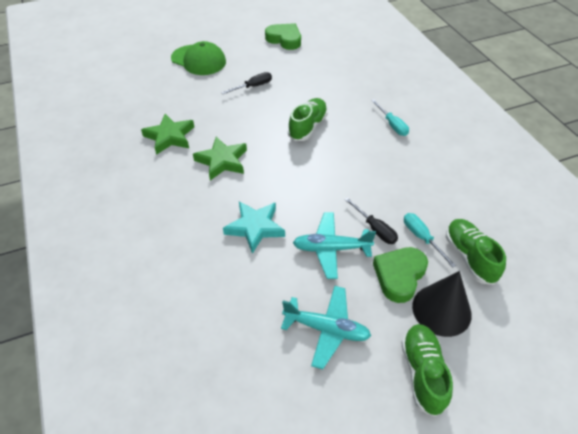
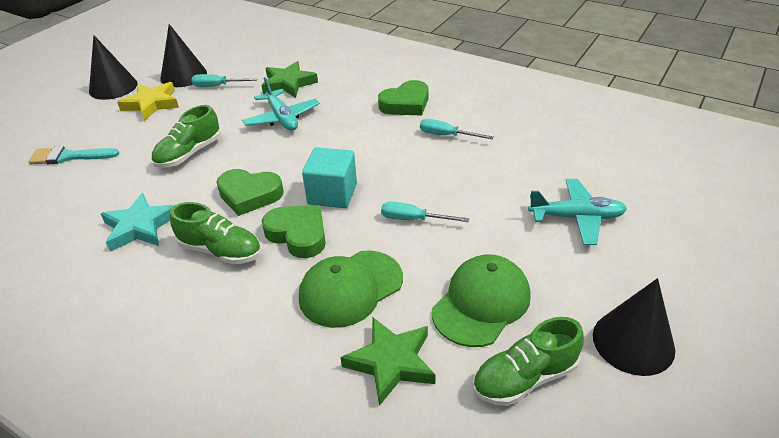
black cone: 1 -> 3
black screwdriver: 2 -> 0
green cap: 1 -> 2
green heart: 2 -> 3
turquoise brush: 0 -> 1
turquoise cube: 0 -> 1
turquoise screwdriver: 2 -> 3
yellow star: 0 -> 1

